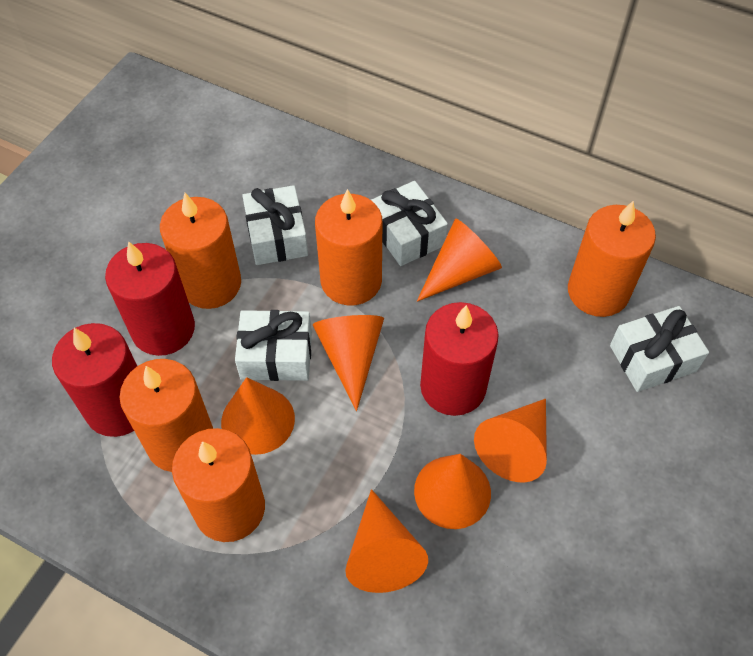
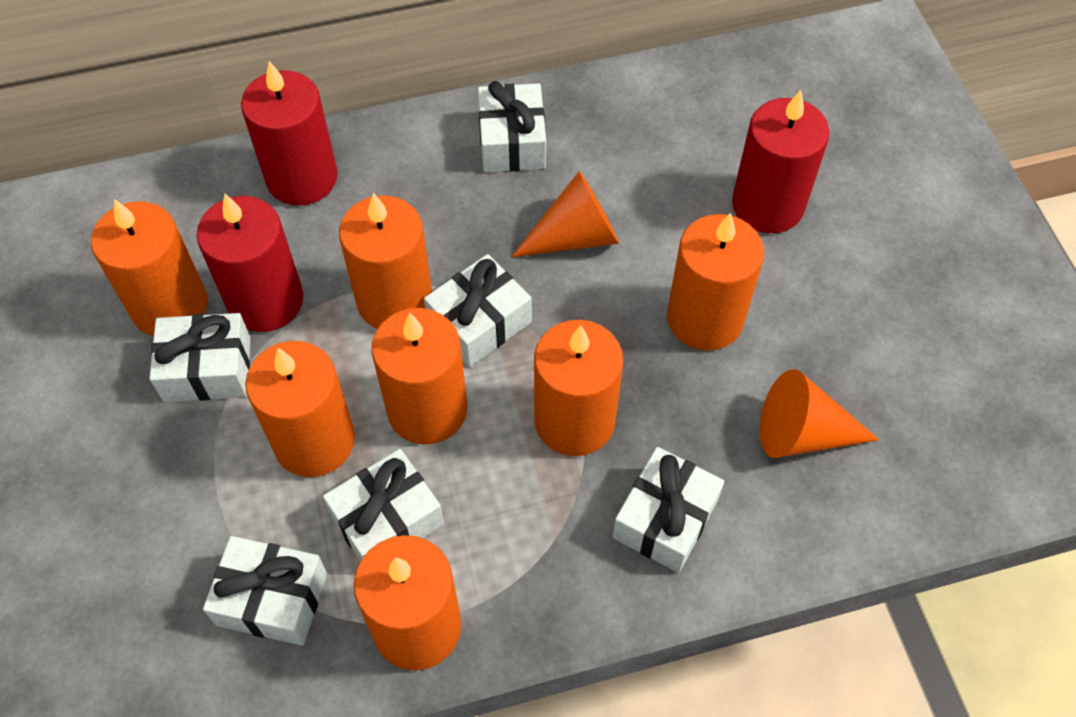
orange candle: 5 -> 7
orange cone: 6 -> 2
white gift: 4 -> 6

